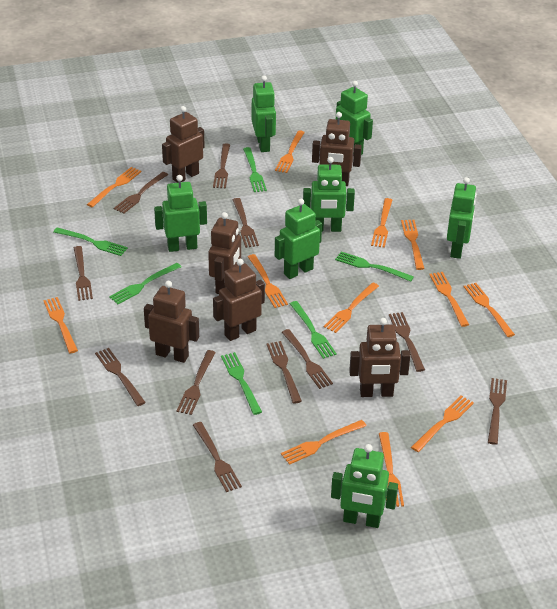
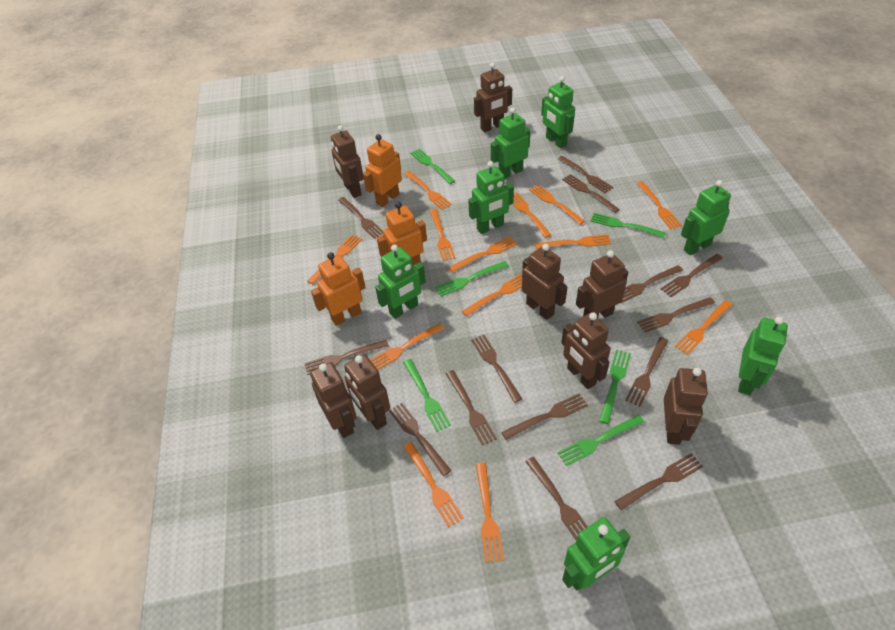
brown fork: 11 -> 14
brown robot: 6 -> 8
orange fork: 12 -> 13
orange robot: 0 -> 3

